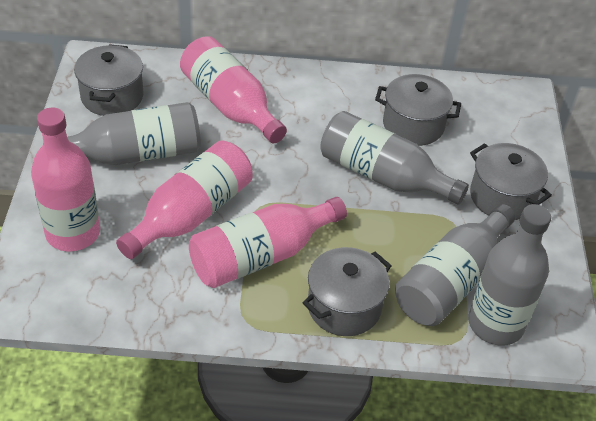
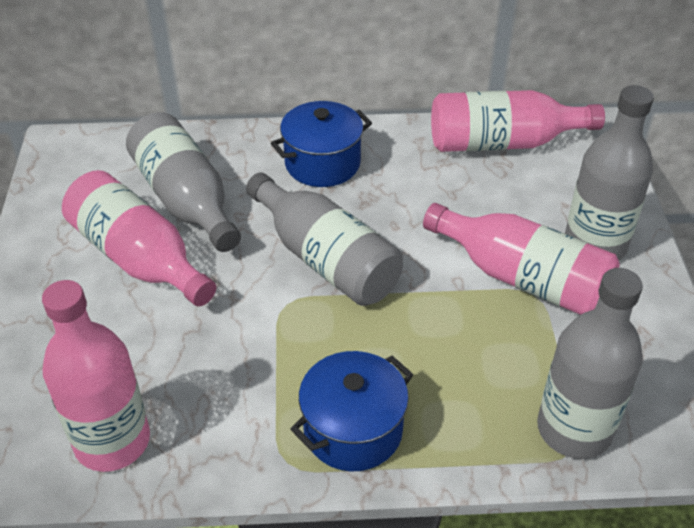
blue pot: 0 -> 2
grey pot: 4 -> 0

